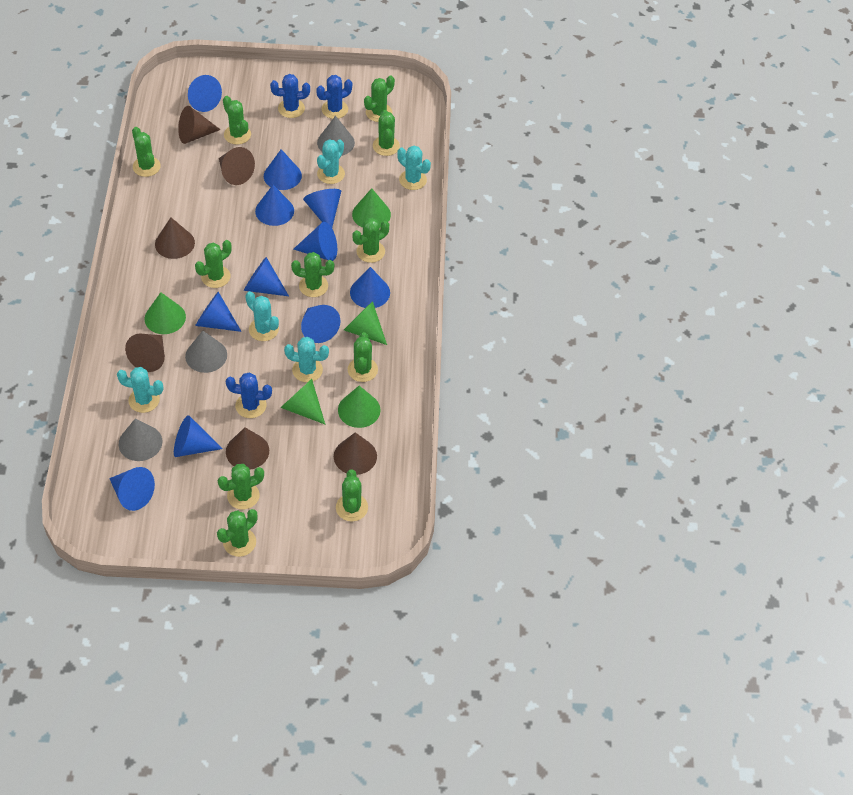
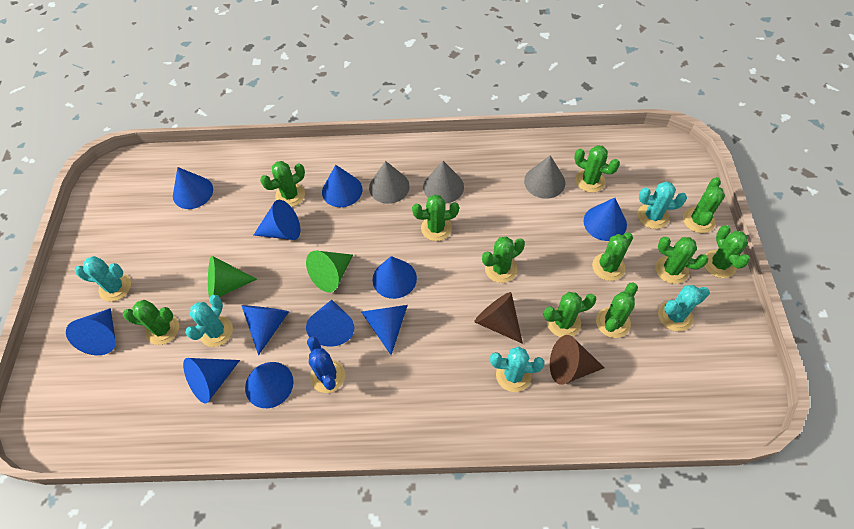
blue cactus: 3 -> 1
brown cone: 6 -> 2
green cone: 5 -> 2

